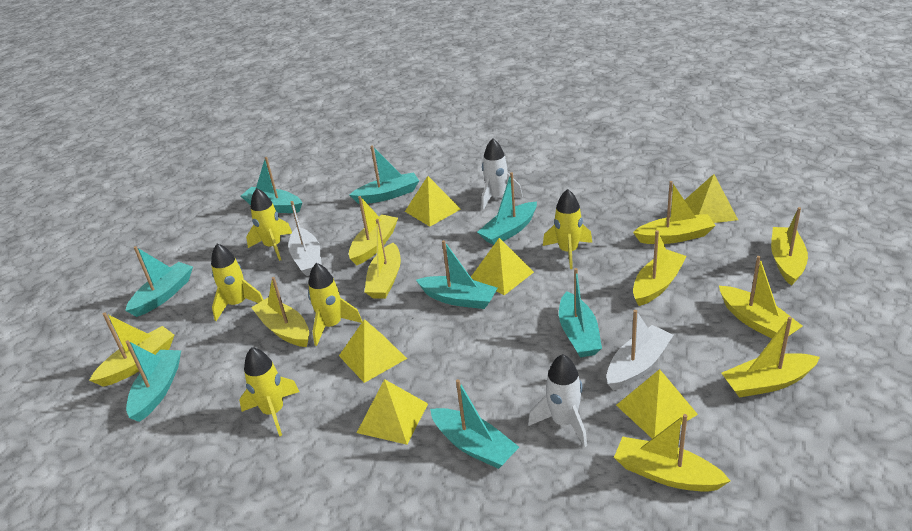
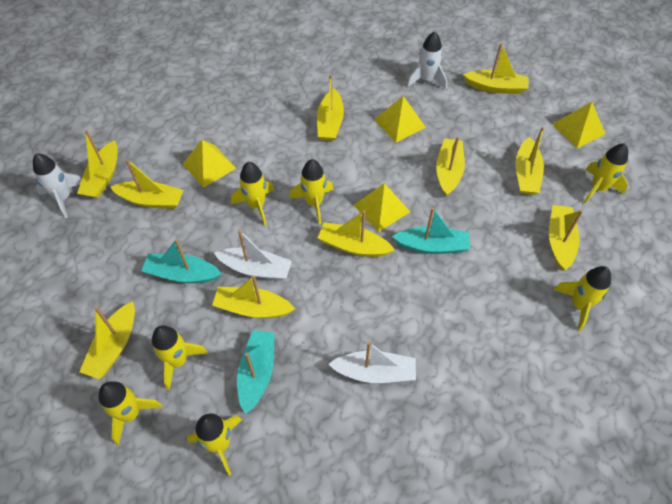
turquoise boat: 8 -> 3
yellow pyramid: 6 -> 4
yellow rocket: 5 -> 7

